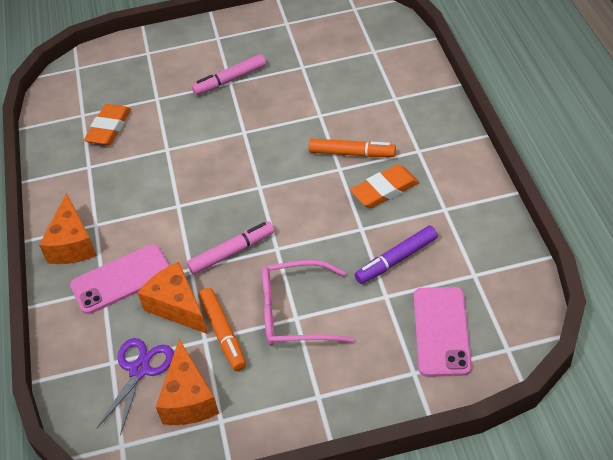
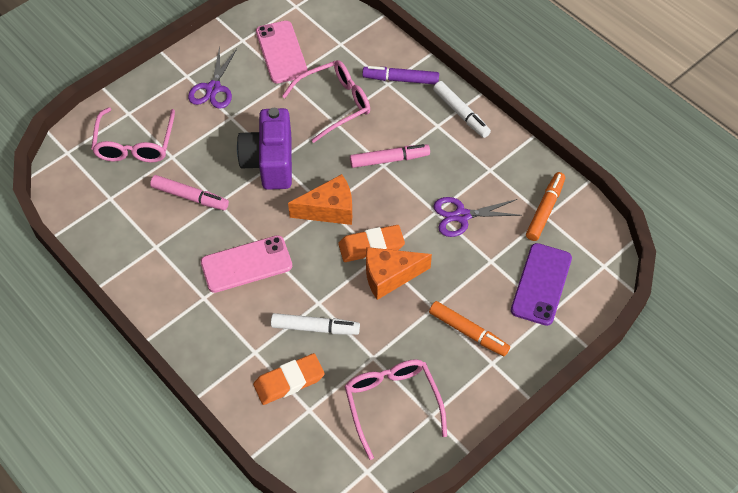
orange cheese: 3 -> 2
pink glasses: 1 -> 3
purple camera: 0 -> 1
purple phone: 0 -> 1
purple scissors: 1 -> 2
white marker: 0 -> 2

